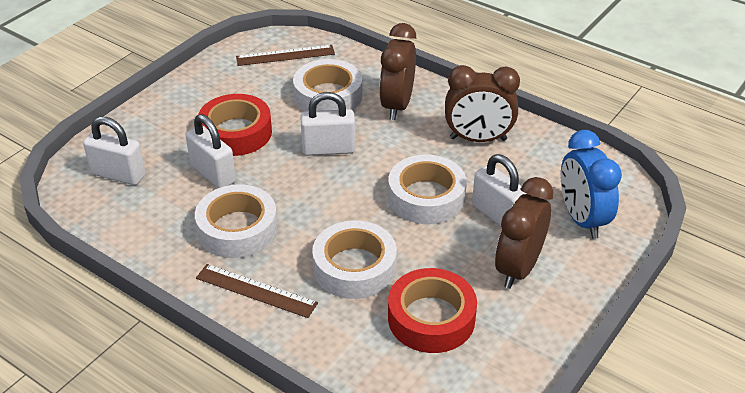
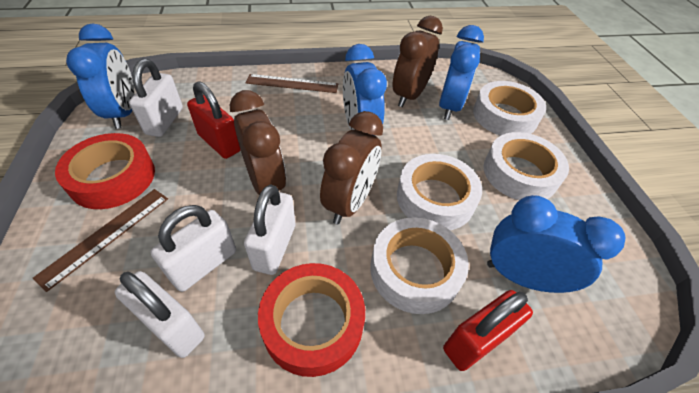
blue clock: 1 -> 4
red padlock: 0 -> 2

